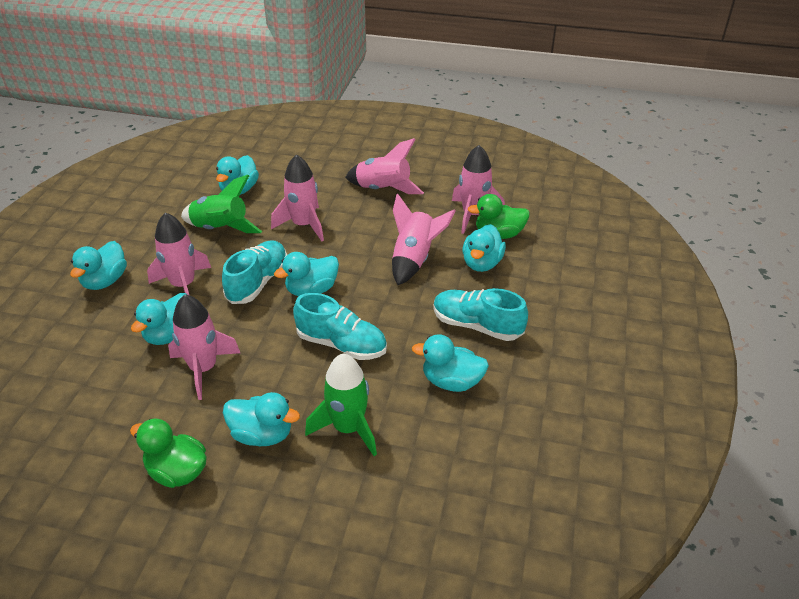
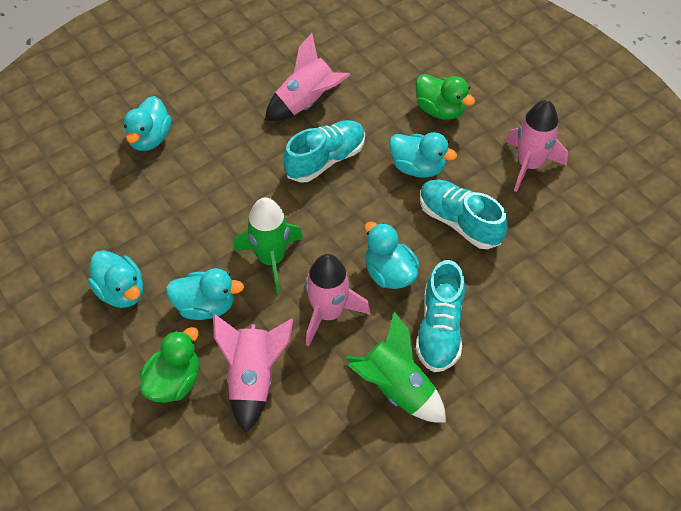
pink rocket: 6 -> 4
turquoise duck: 7 -> 5

